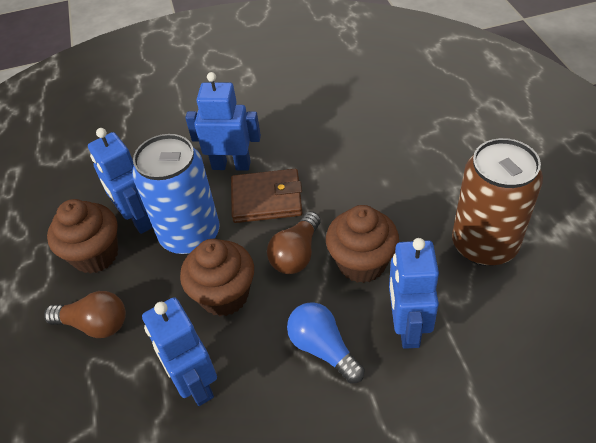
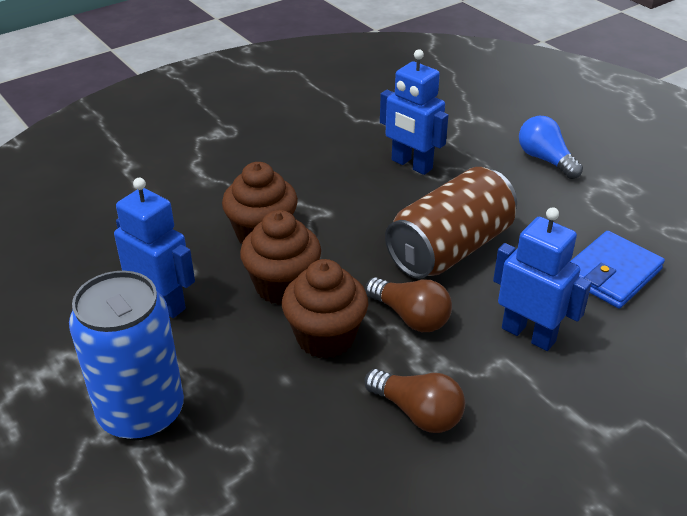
blue robot: 4 -> 3
blue wallet: 0 -> 1
brown wallet: 1 -> 0

